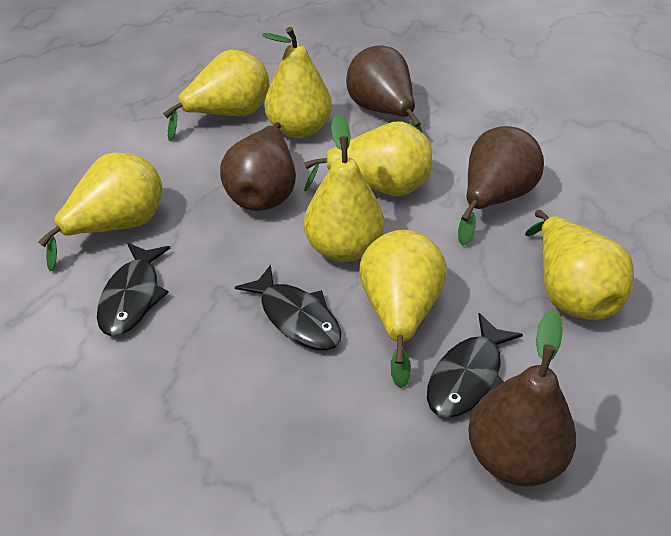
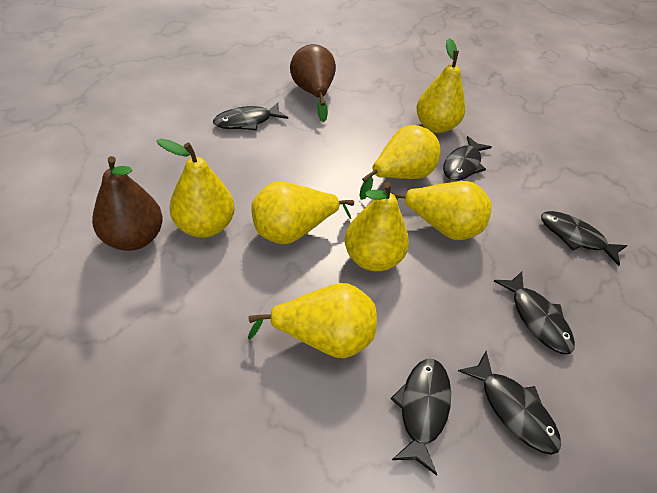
black fish: 3 -> 6
brown pear: 4 -> 2

